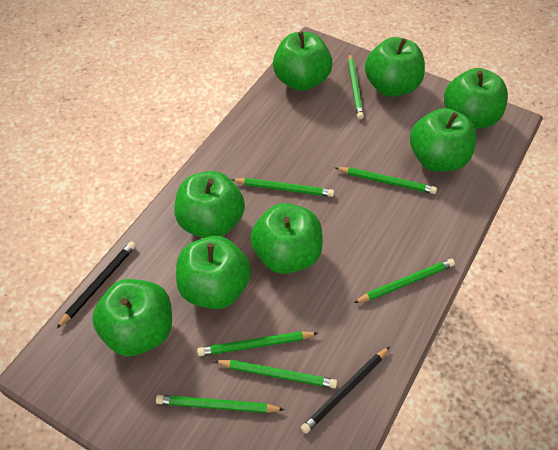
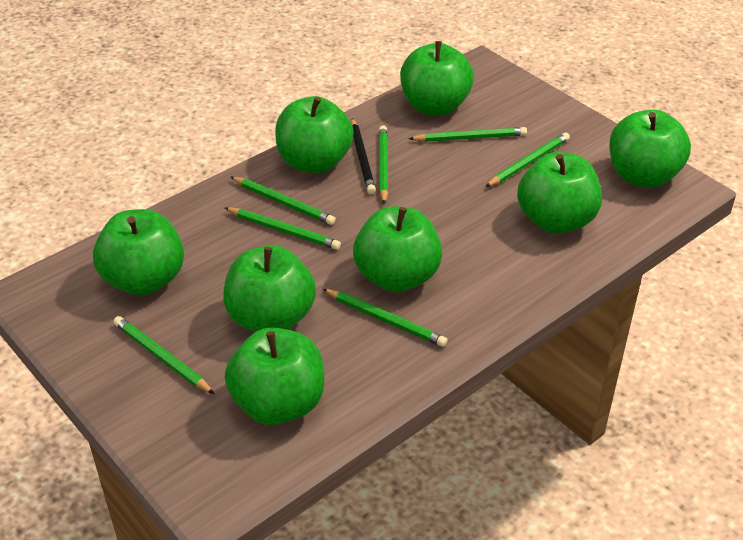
black pencil: 2 -> 1

